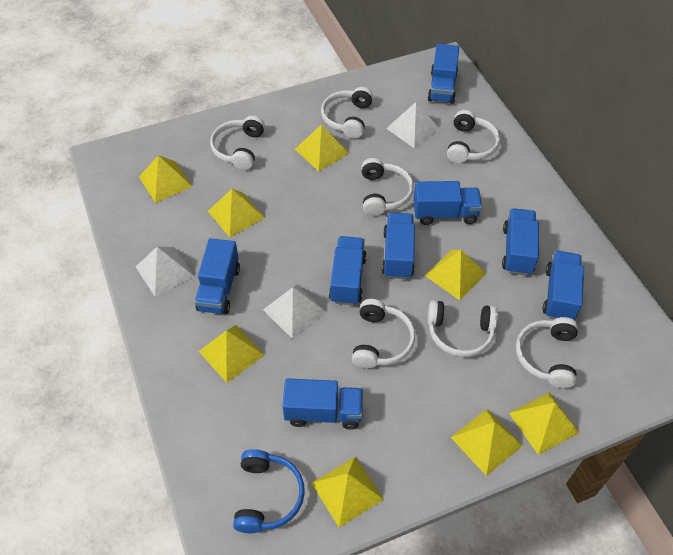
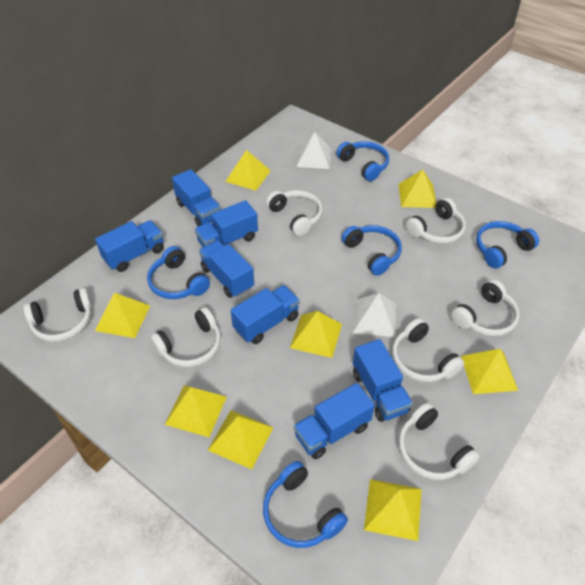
blue headphones: 1 -> 5
blue truck: 8 -> 7
white pyramid: 3 -> 2

